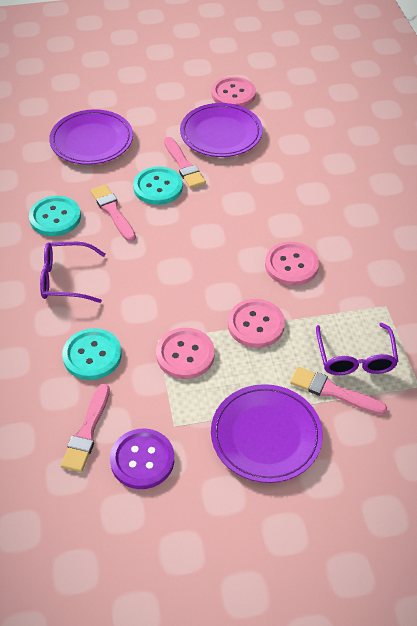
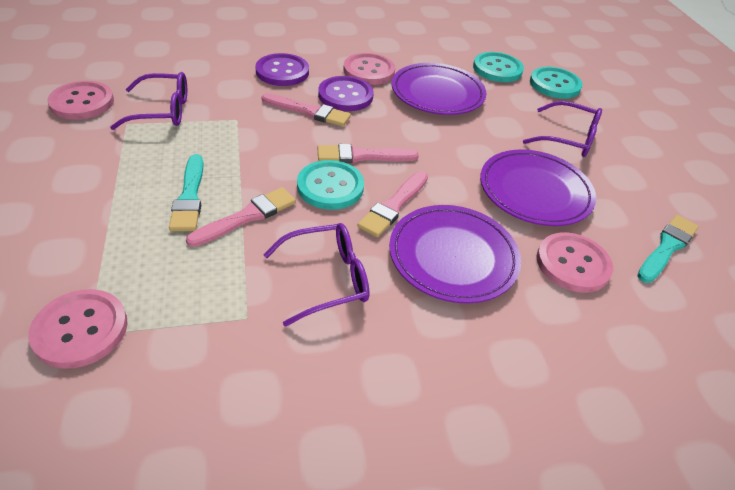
purple button: 1 -> 2
purple glasses: 2 -> 3
turquoise brush: 0 -> 2

